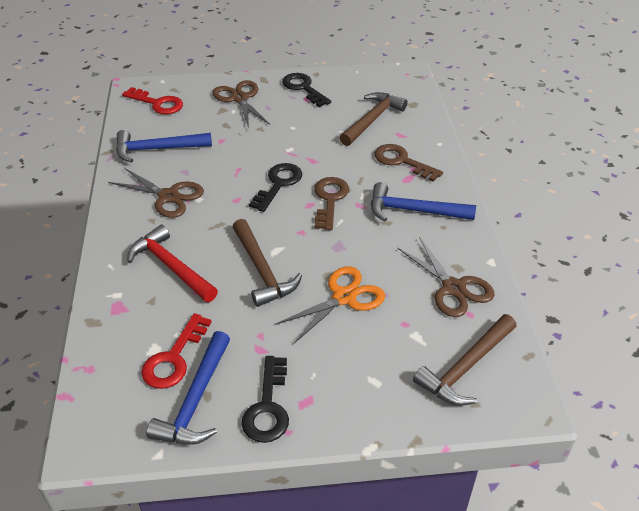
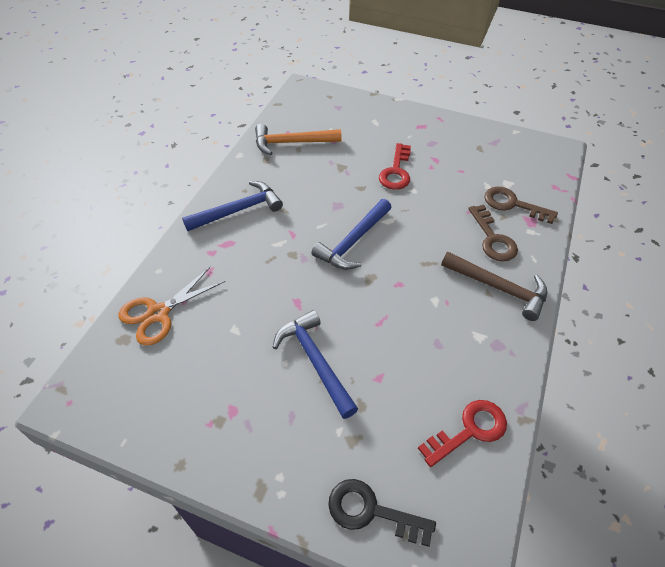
black key: 3 -> 1
brown hammer: 3 -> 1
brown scissors: 3 -> 0
orange hammer: 0 -> 1
red hammer: 1 -> 0

